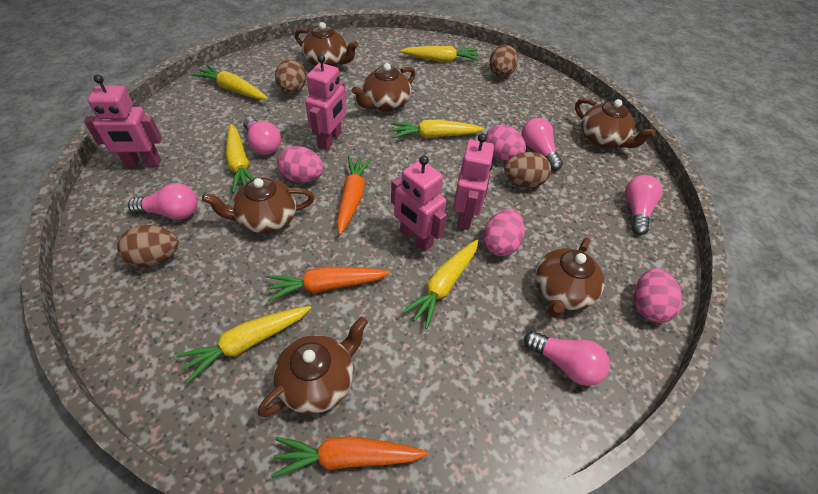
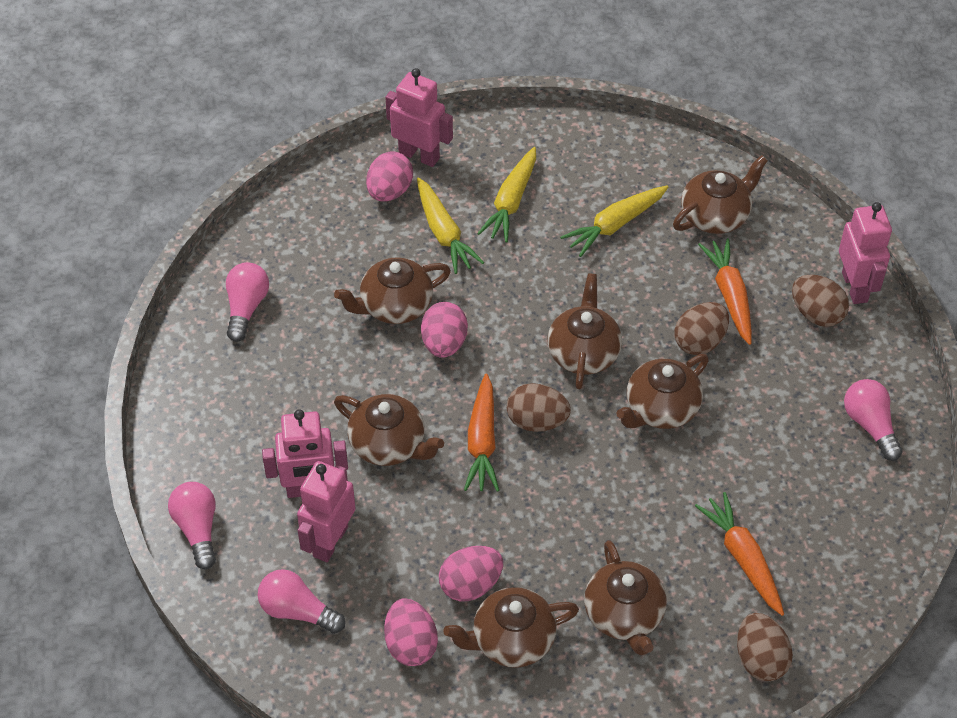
brown teapot: 6 -> 7
pink light bulb: 5 -> 4
yellow carrot: 6 -> 3

